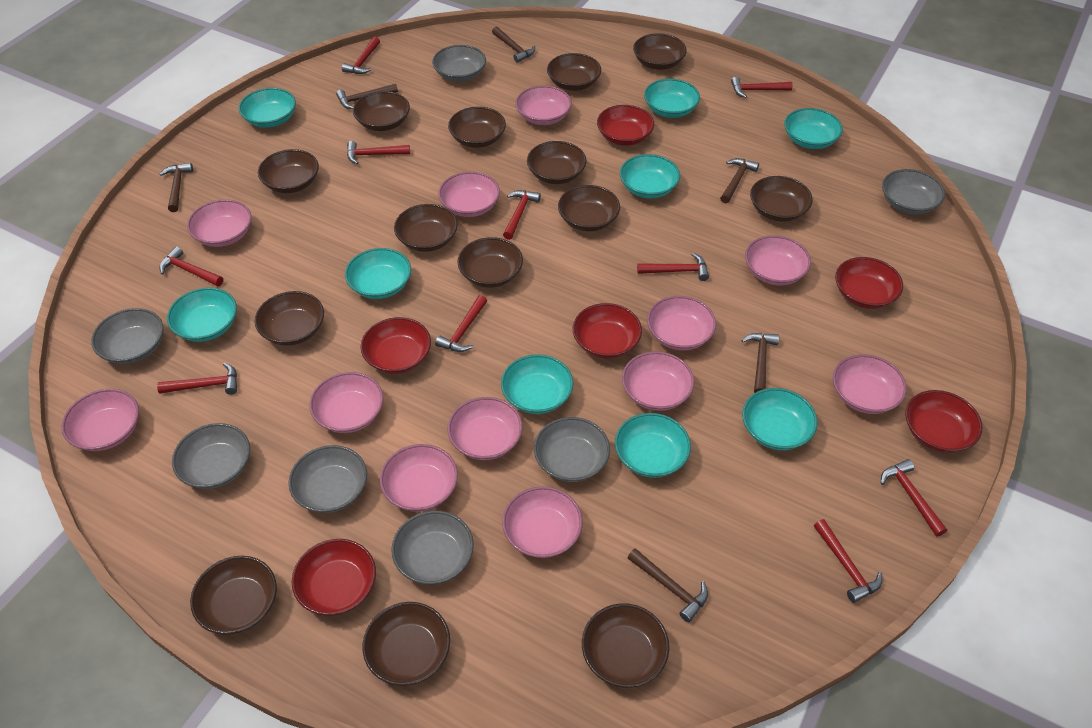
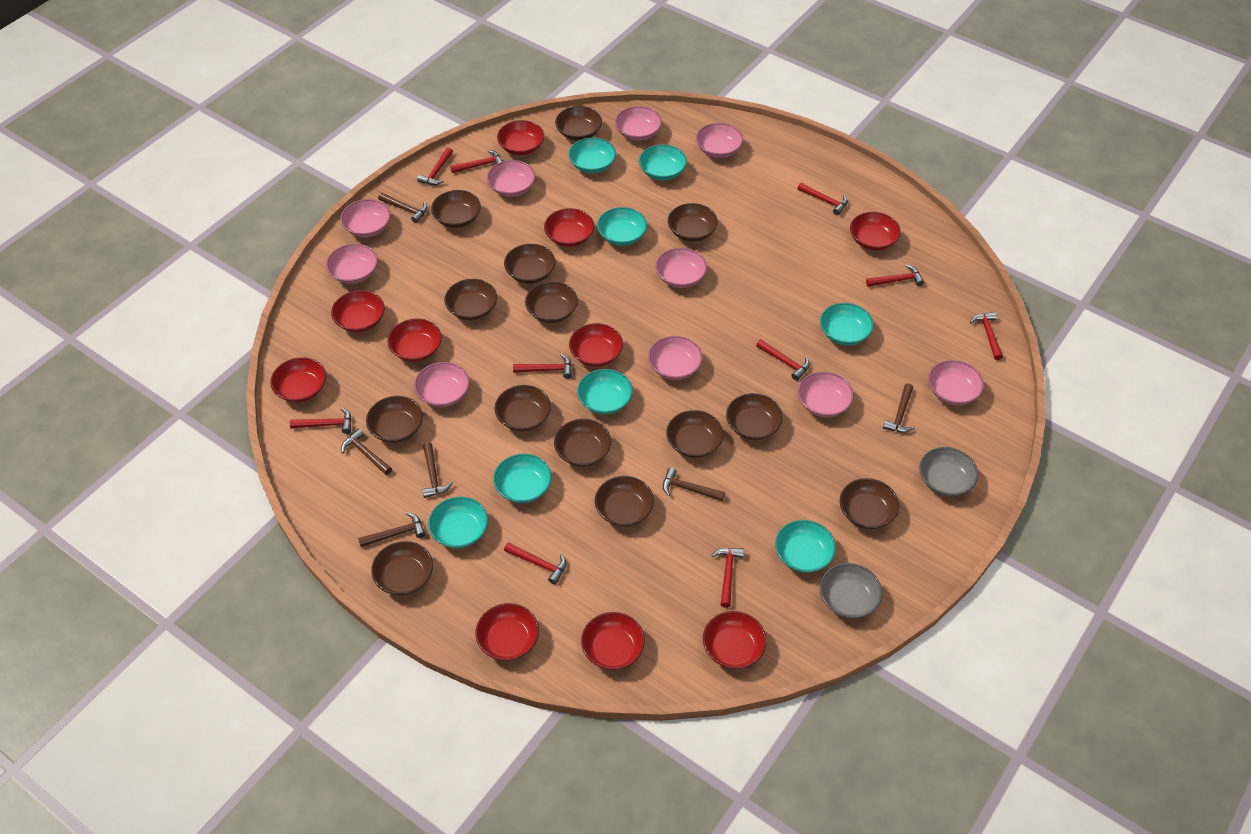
grey bowl: 7 -> 2
pink bowl: 12 -> 10
red bowl: 6 -> 10
turquoise bowl: 9 -> 8

